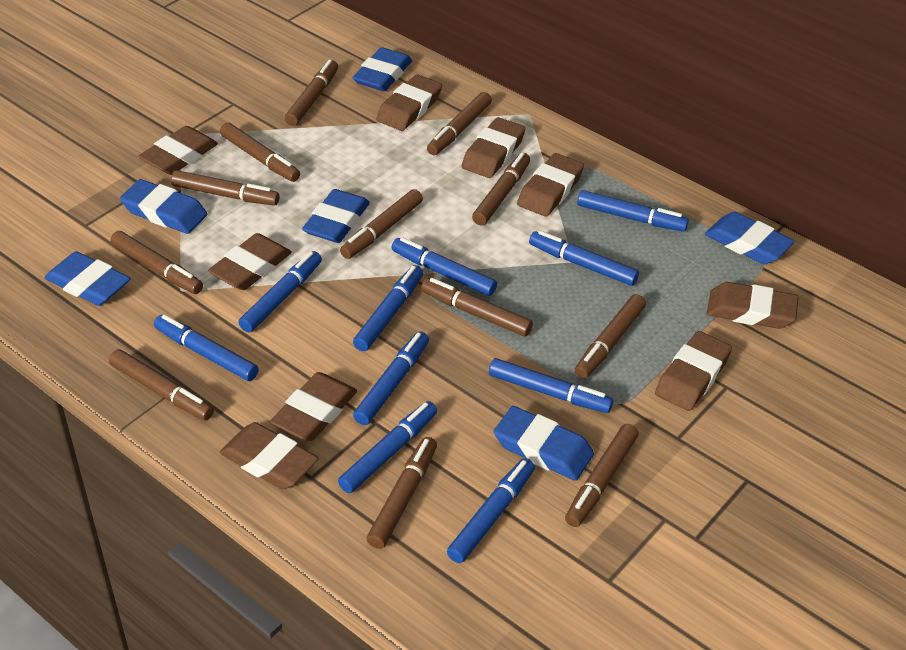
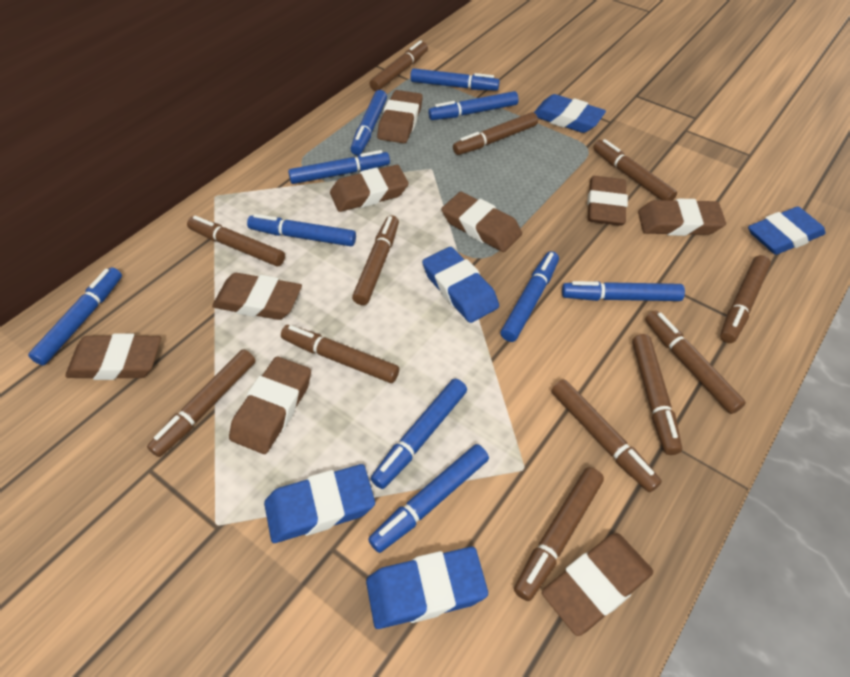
blue eraser: 6 -> 5

